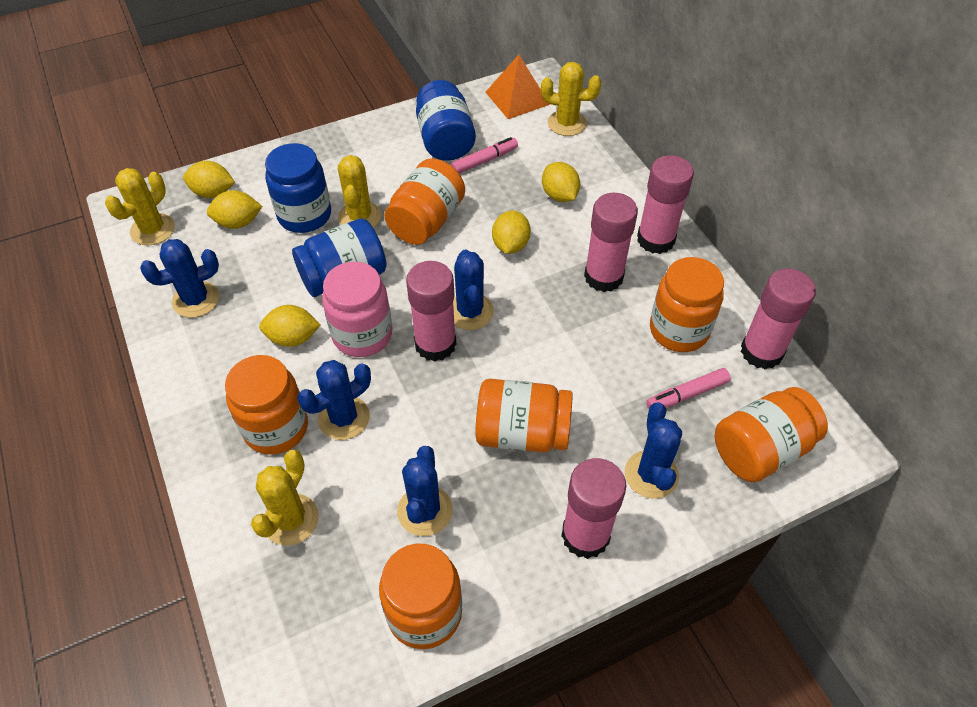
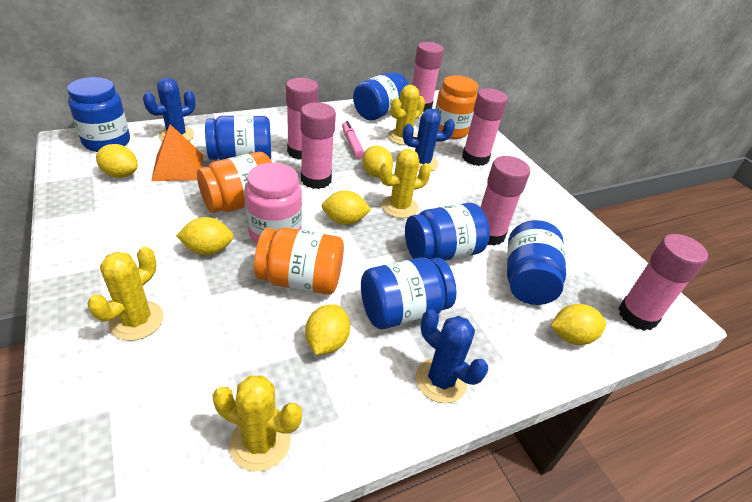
blue cactus: 5 -> 3
blue jar: 3 -> 6
orange jar: 6 -> 3
pink glue stick: 5 -> 6
pink marker: 2 -> 1
yellow lemon: 5 -> 6

